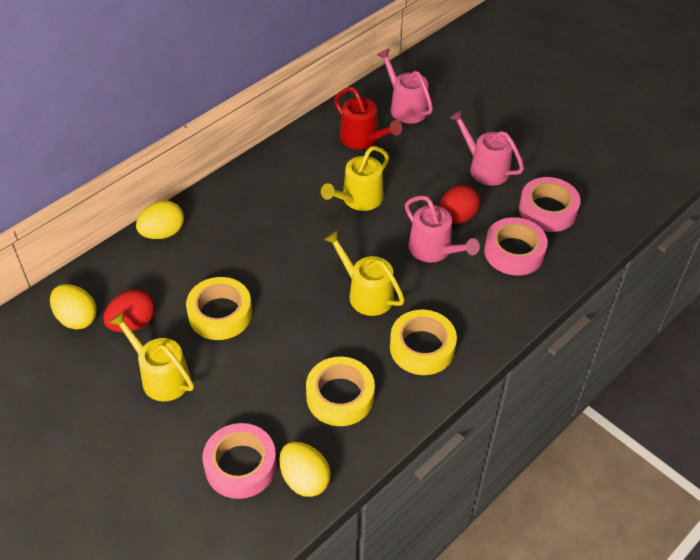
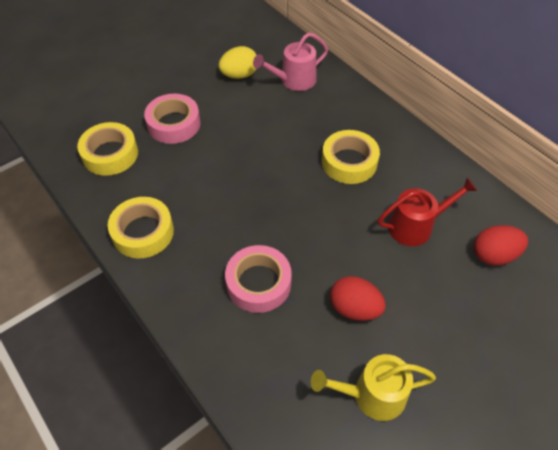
pink tape: 3 -> 2
pink watering can: 3 -> 1
yellow egg: 3 -> 1
yellow watering can: 3 -> 1

